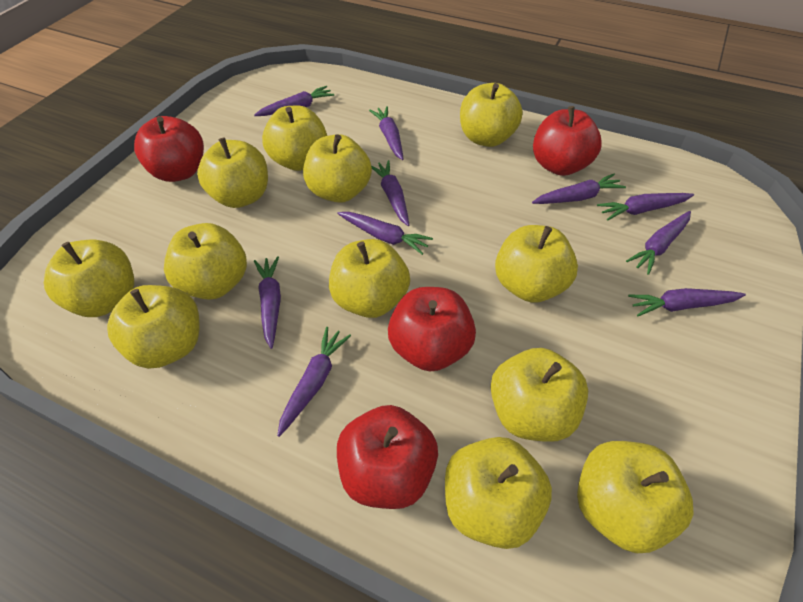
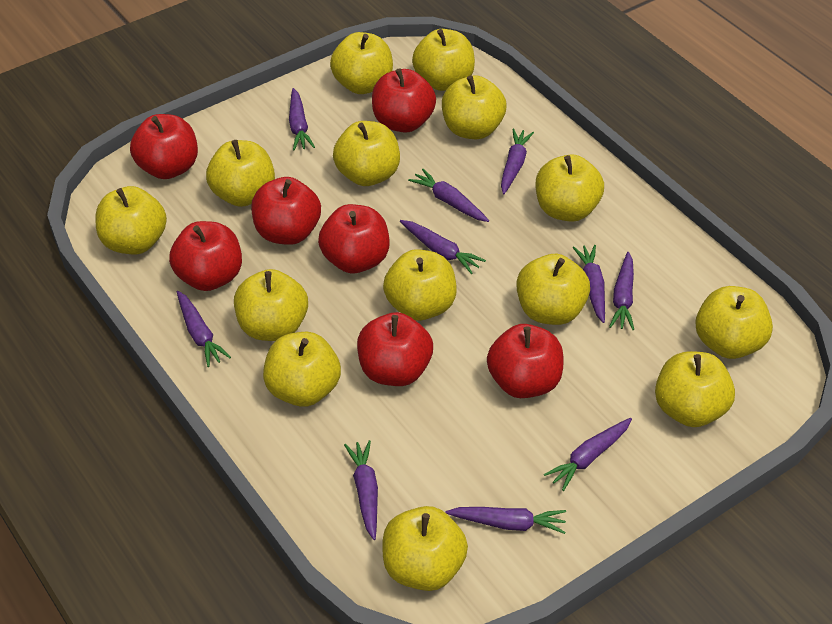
red apple: 4 -> 7
yellow apple: 12 -> 14

